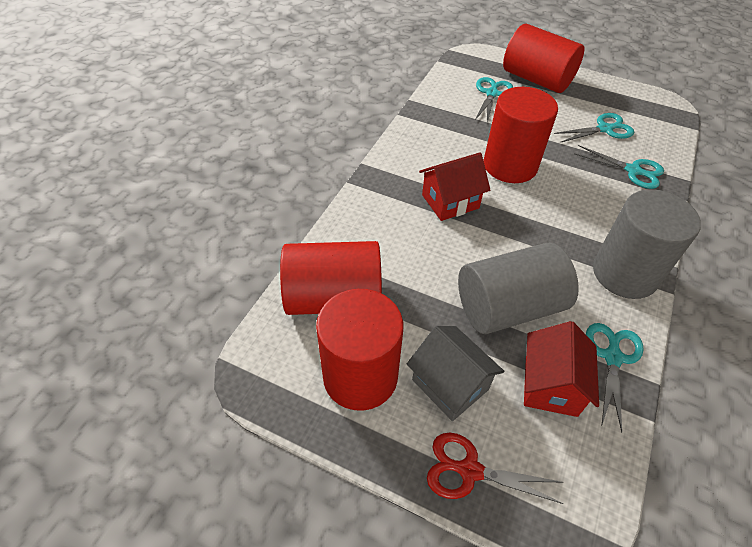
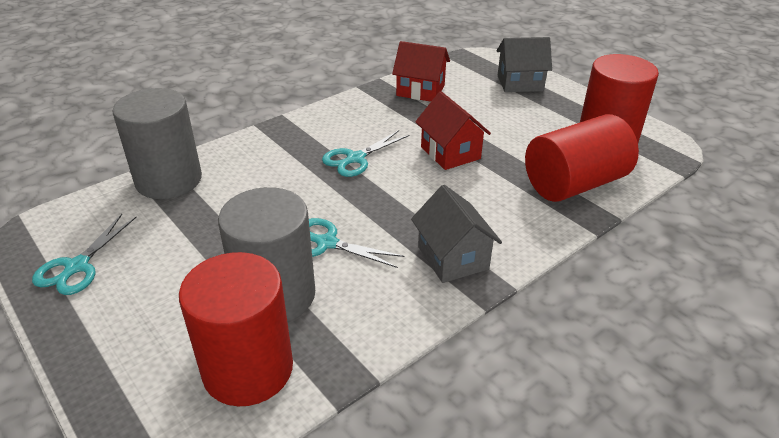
grey house: 1 -> 2
red cylinder: 4 -> 3
red scissors: 1 -> 0
turquoise scissors: 4 -> 3

